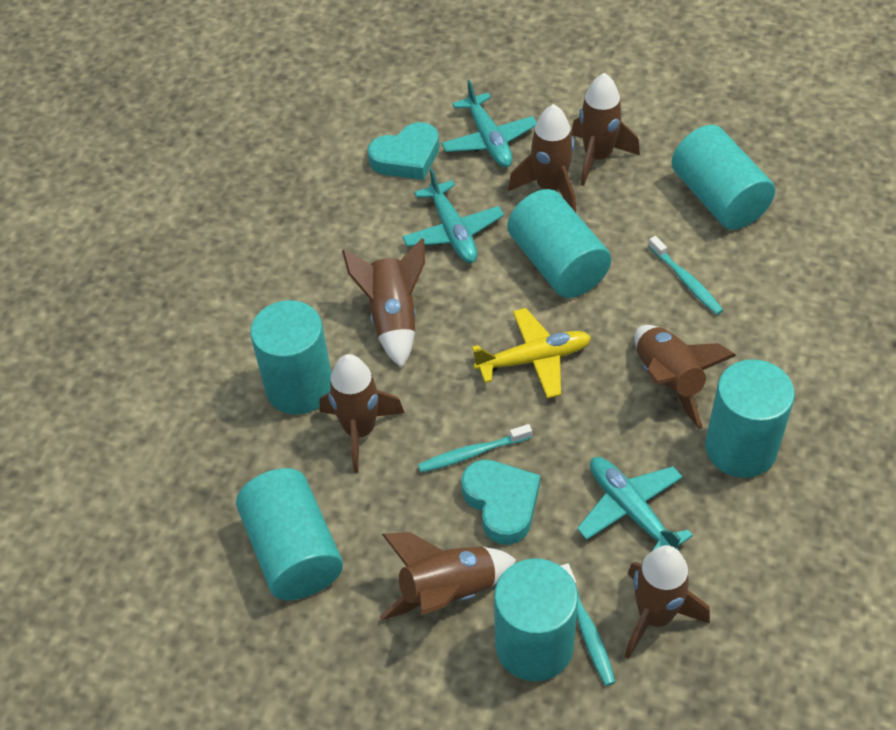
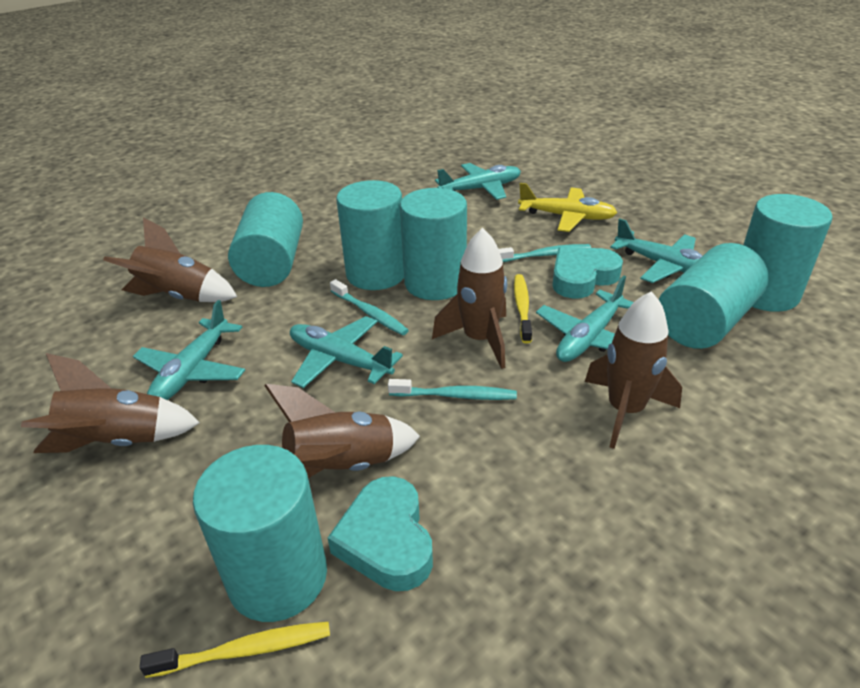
brown rocket: 7 -> 5
turquoise plane: 3 -> 5
yellow toothbrush: 0 -> 2

